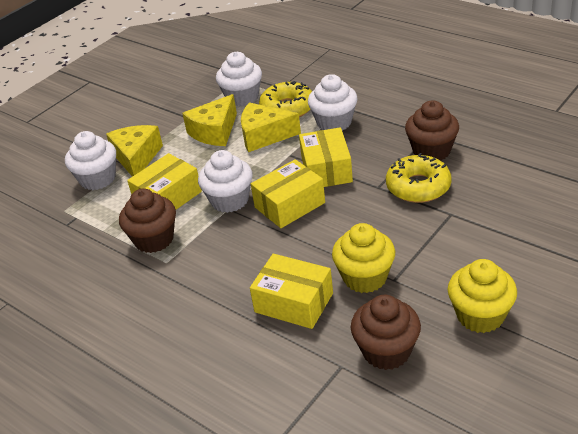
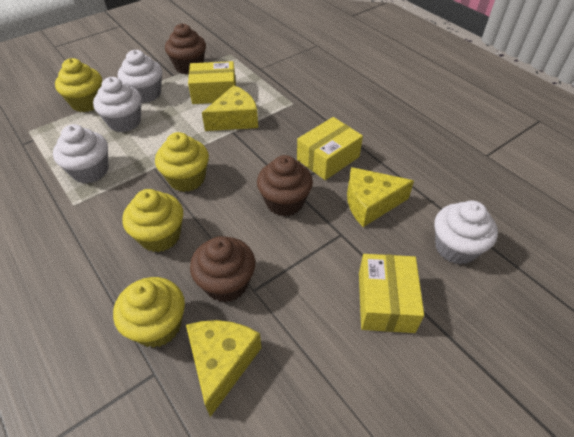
yellow box: 4 -> 3
yellow cupcake: 2 -> 4
yellow donut: 2 -> 0

